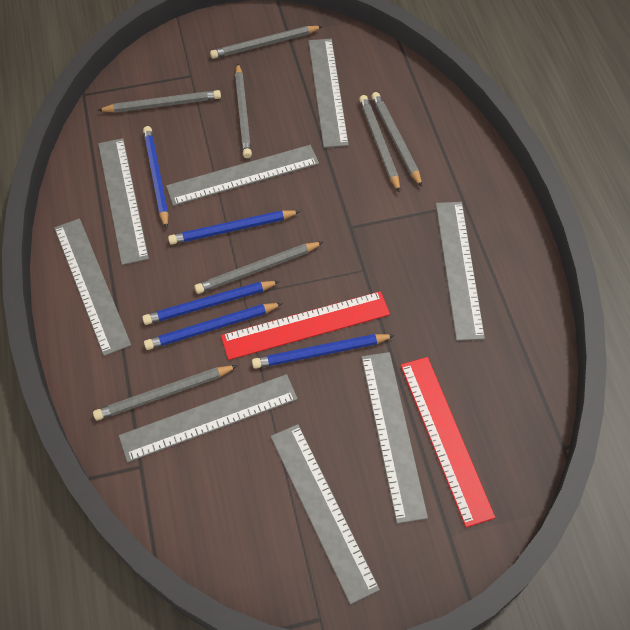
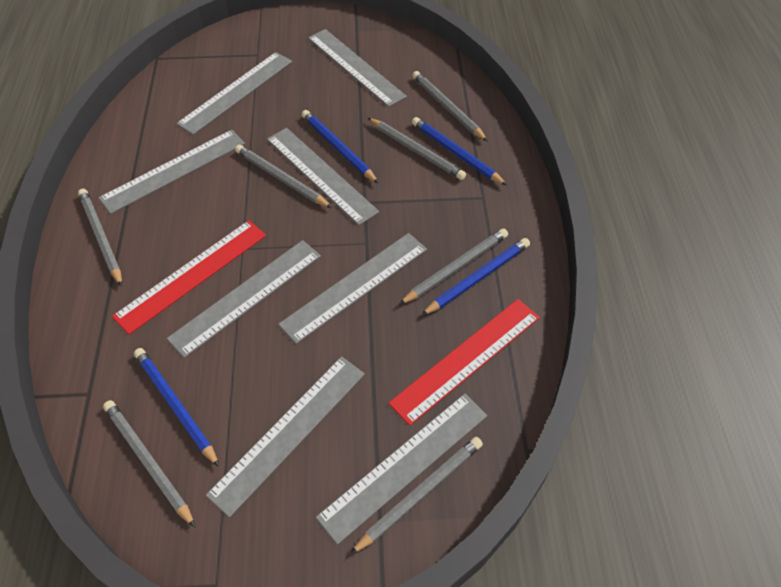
blue pencil: 5 -> 4

